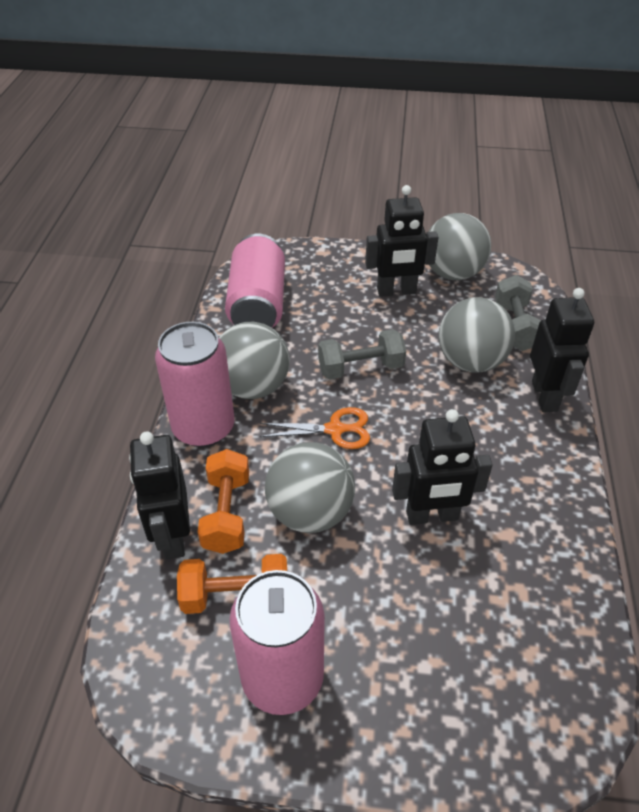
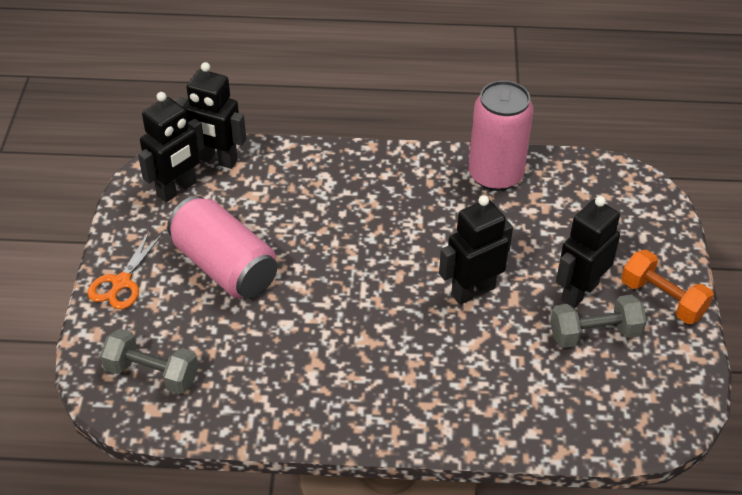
grey ball: 4 -> 0
orange dumbbell: 2 -> 1
pink can: 3 -> 2

